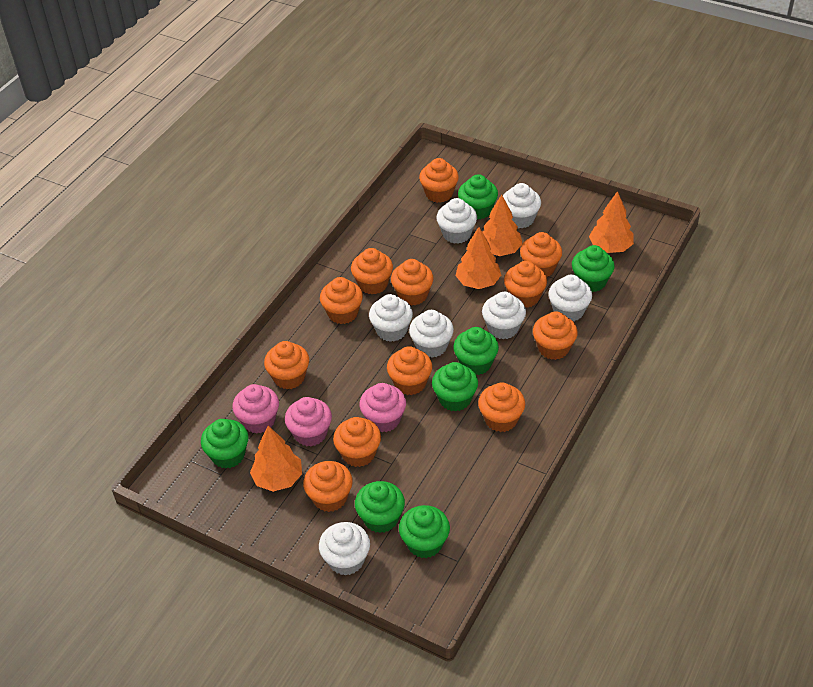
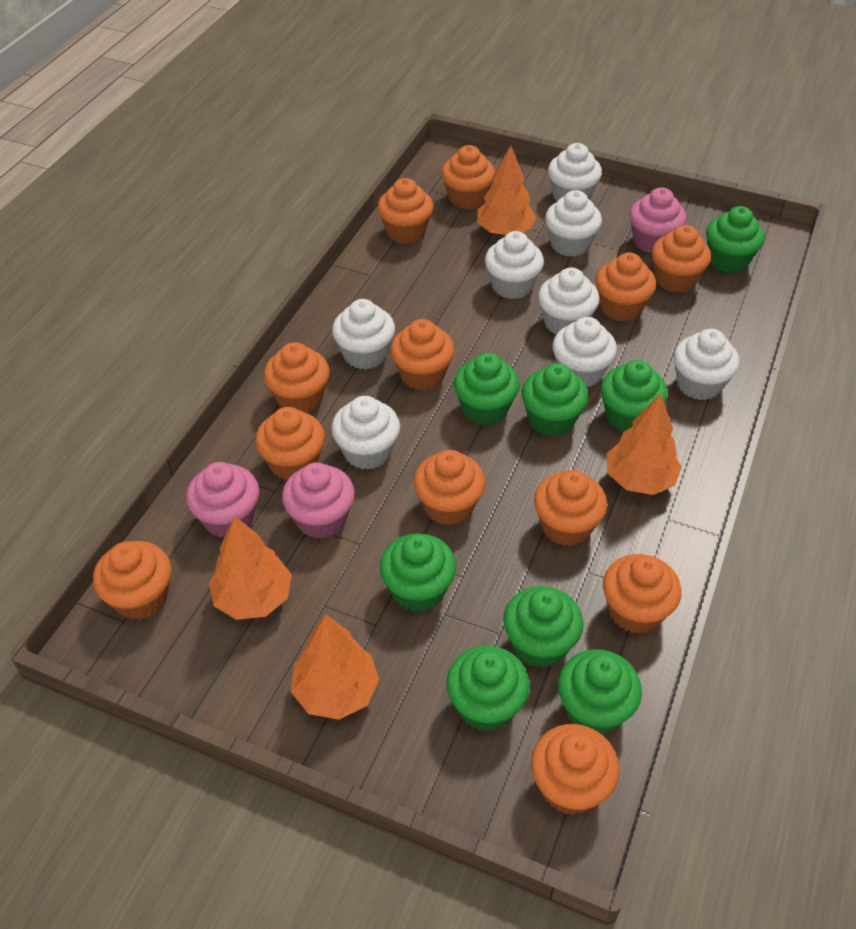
green cupcake: 7 -> 8
white cupcake: 7 -> 8

